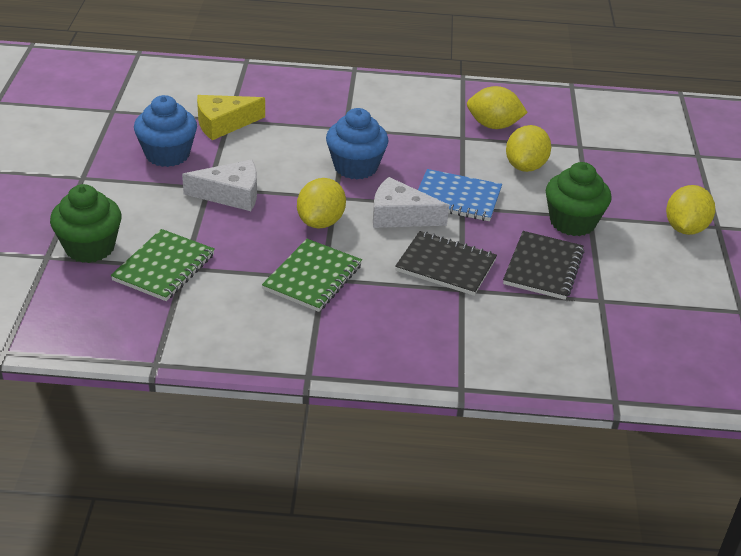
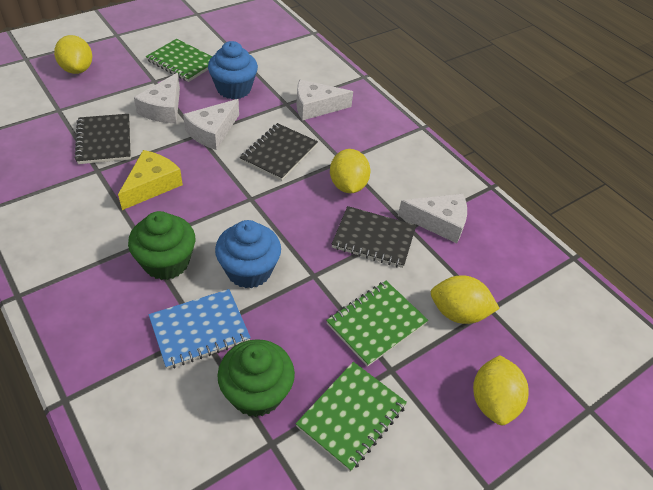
black notebook: 2 -> 3
green notebook: 2 -> 3
white cheese: 2 -> 4

